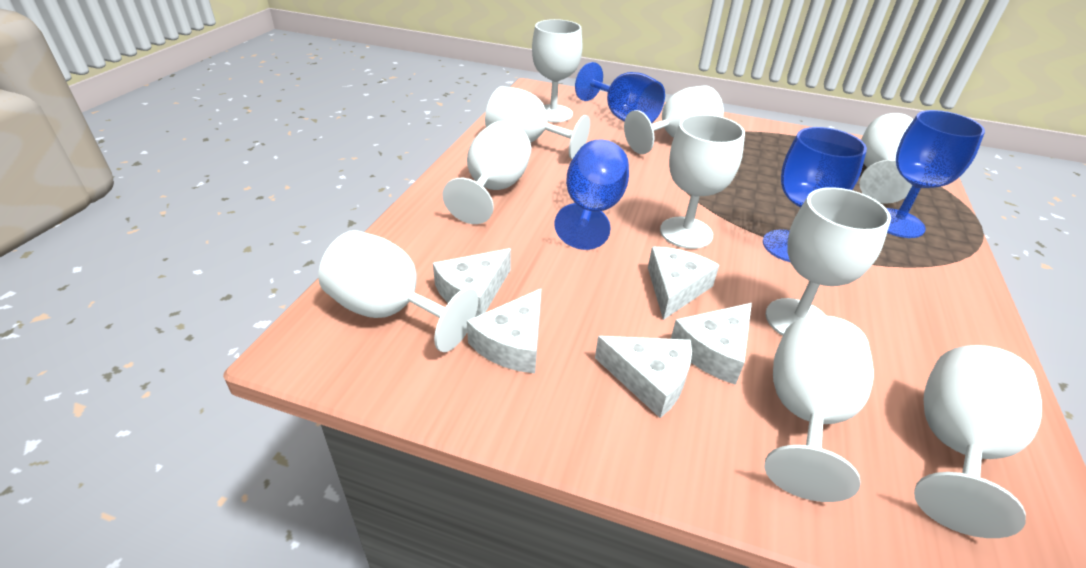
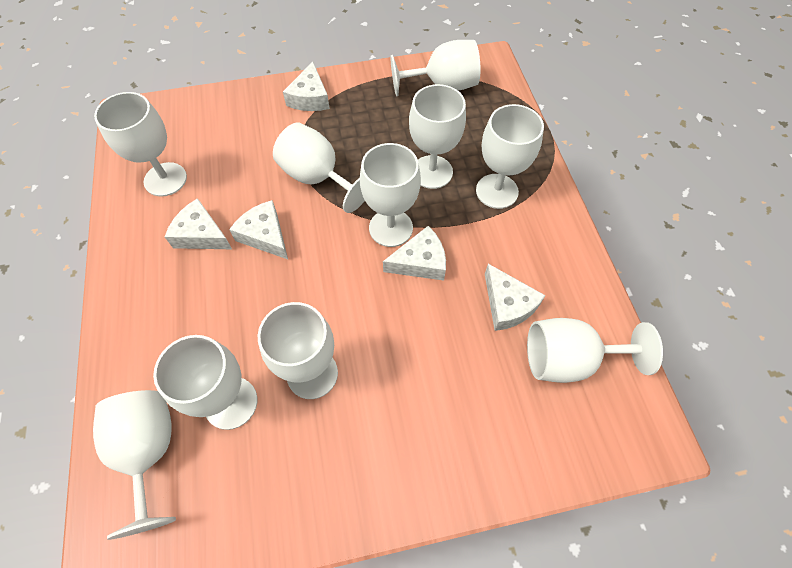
blue goblet: 4 -> 0

